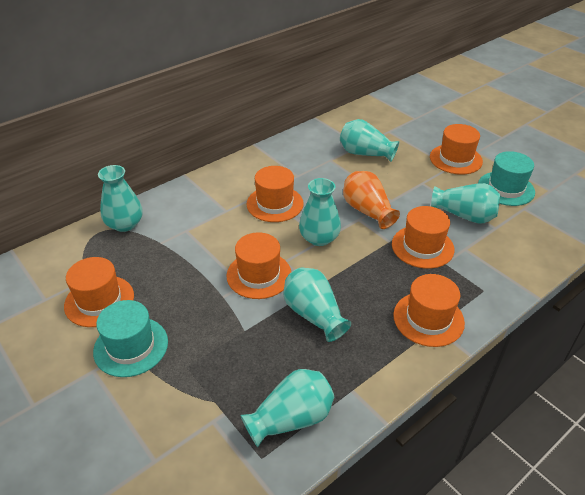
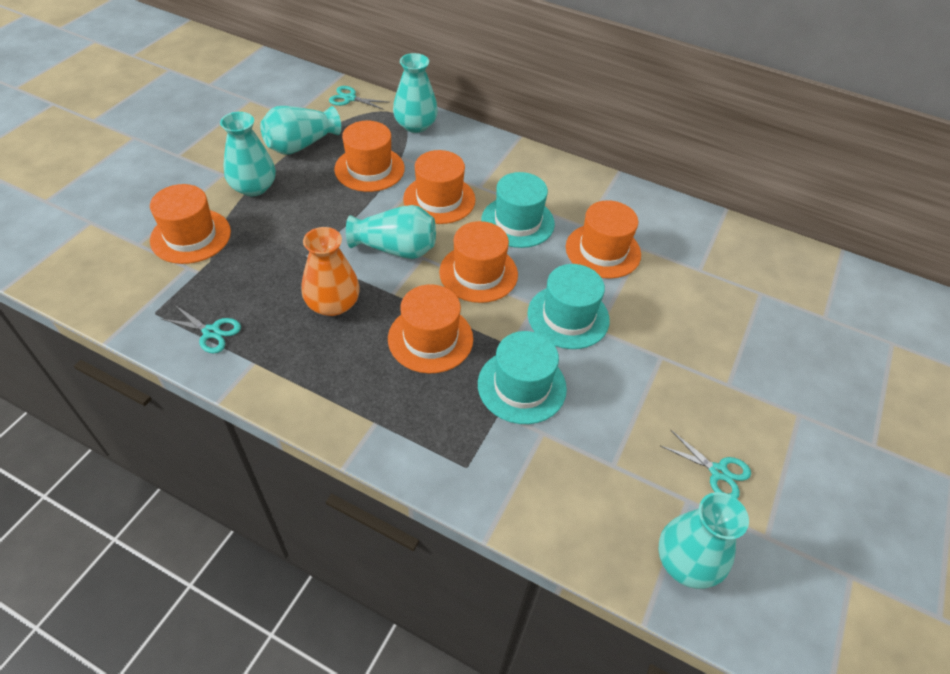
turquoise hat: 2 -> 3
turquoise scissors: 0 -> 3
turquoise vase: 6 -> 5

